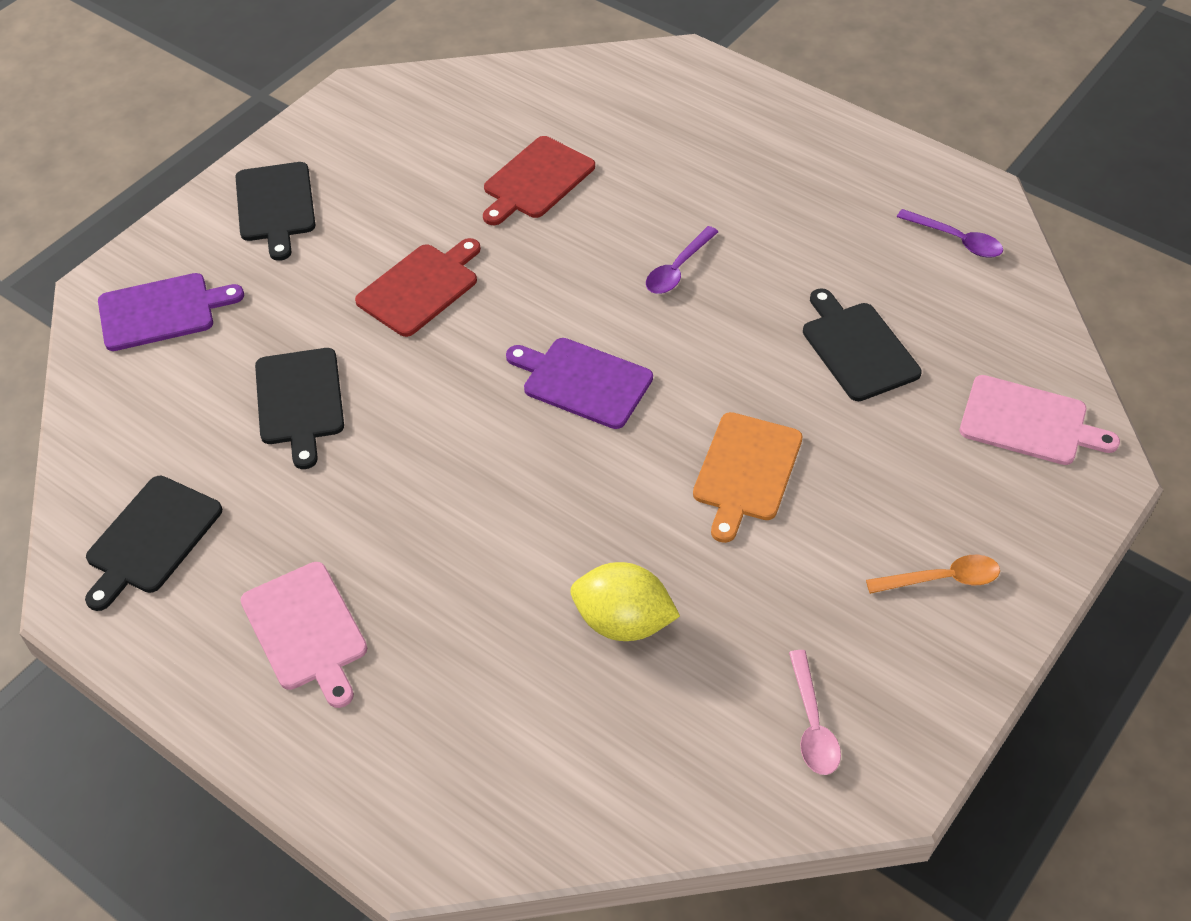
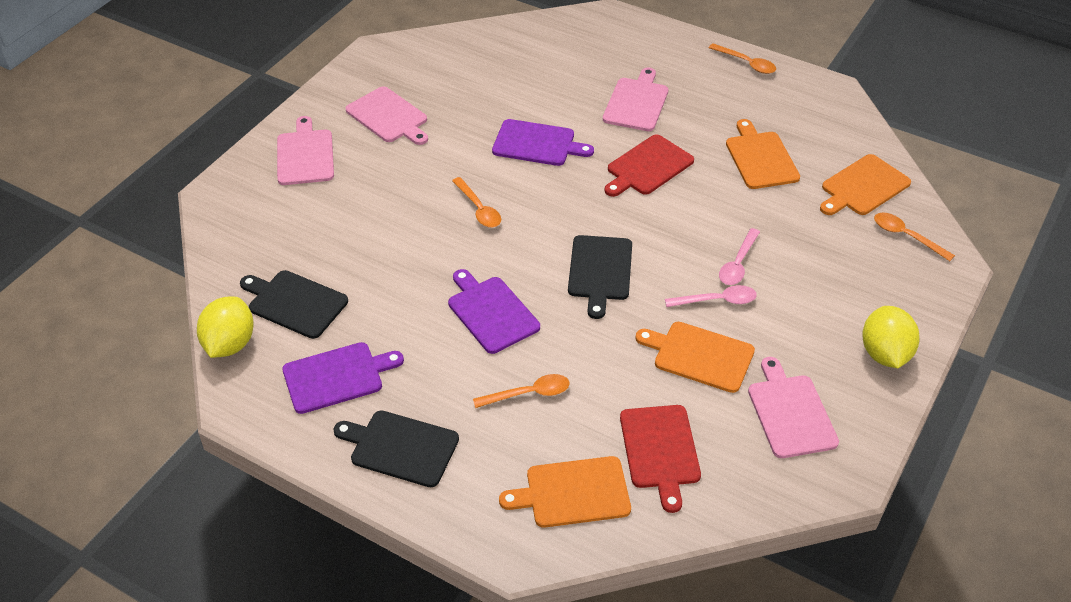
black cutting board: 4 -> 3
orange cutting board: 1 -> 4
orange spoon: 1 -> 4
pink cutting board: 2 -> 4
pink spoon: 1 -> 2
purple cutting board: 2 -> 3
purple spoon: 2 -> 0
yellow lemon: 1 -> 2

